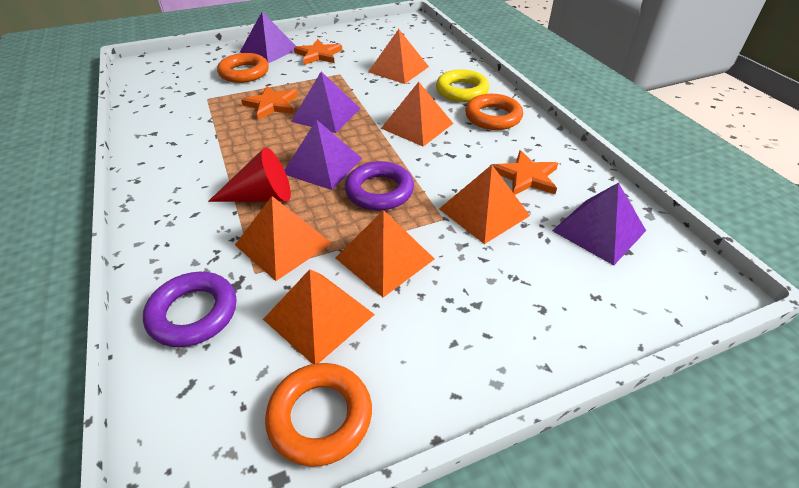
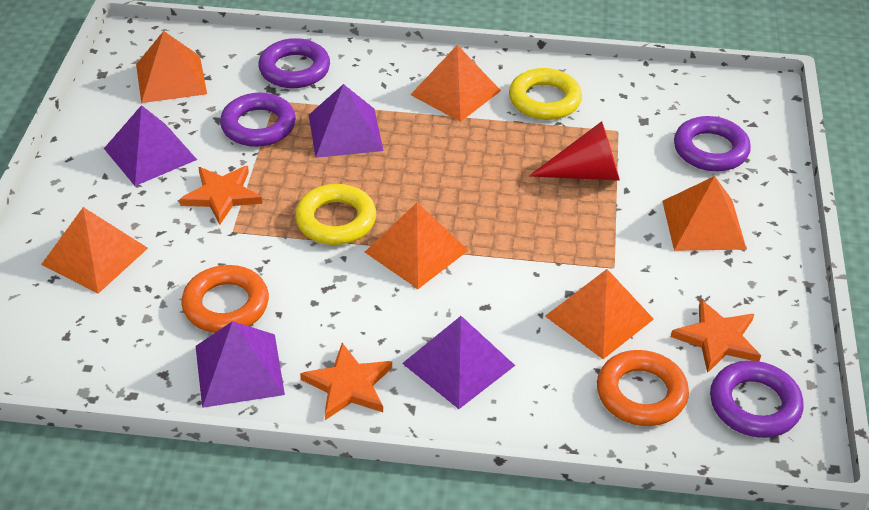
orange ring: 3 -> 2
purple ring: 2 -> 4
yellow ring: 1 -> 2

